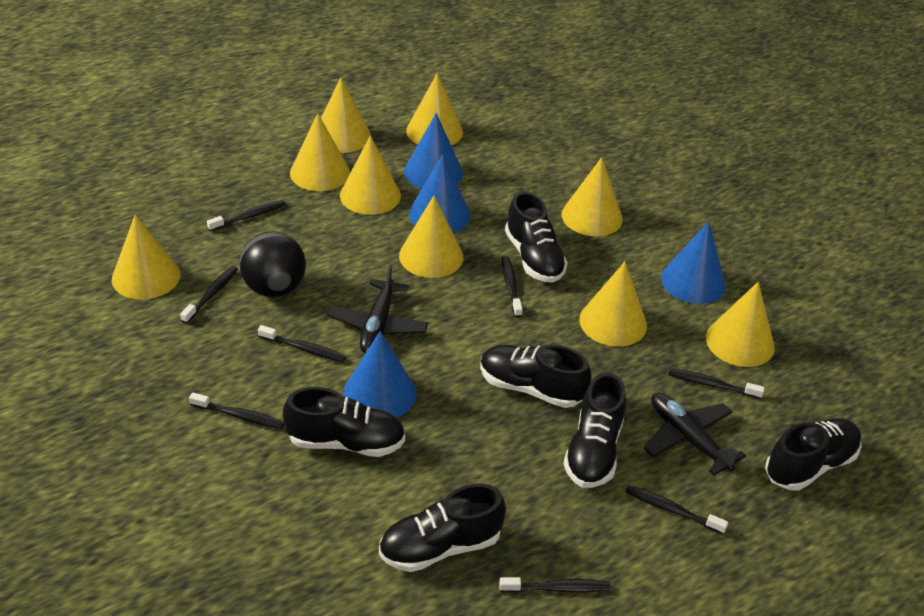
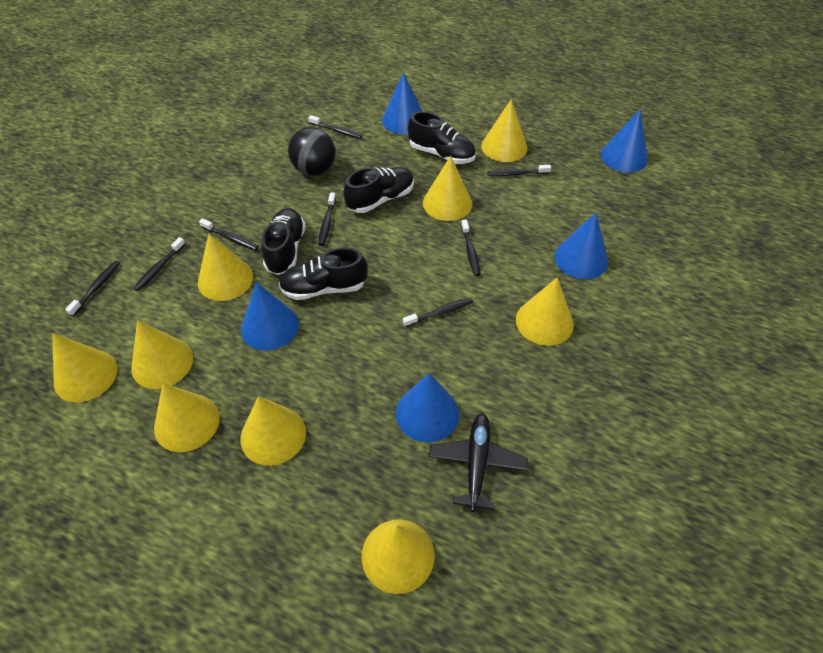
black plane: 2 -> 1
black shoe: 6 -> 4
blue cone: 4 -> 5

